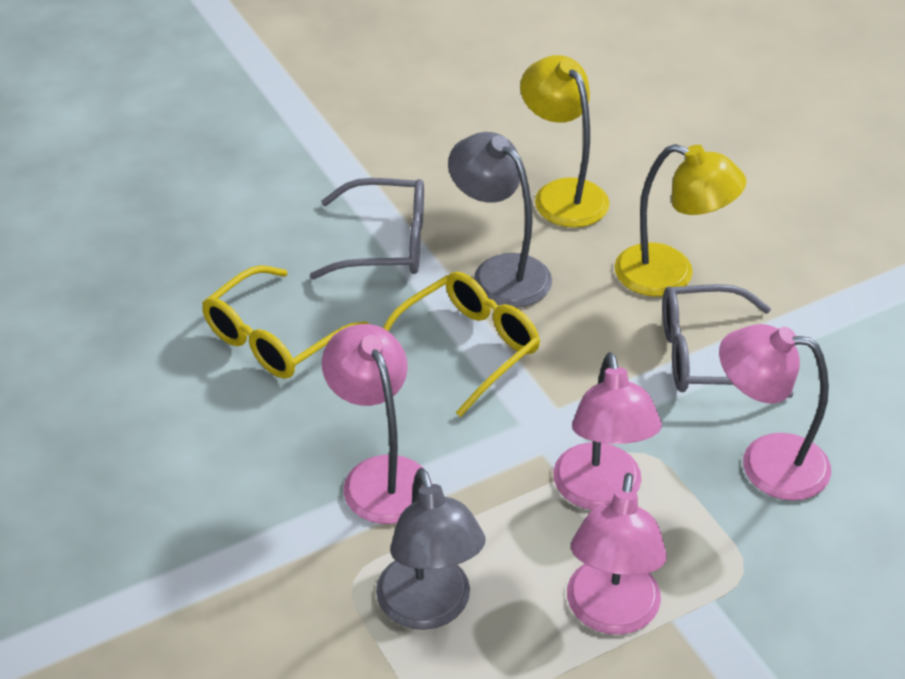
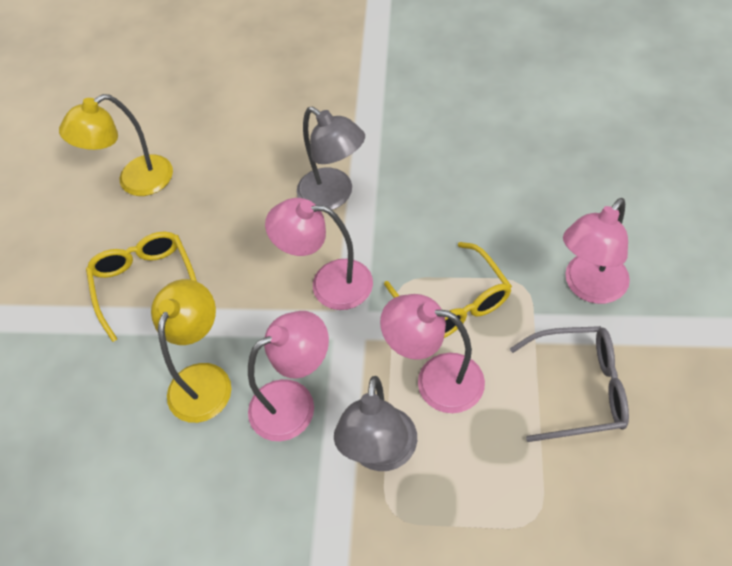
grey glasses: 2 -> 1

